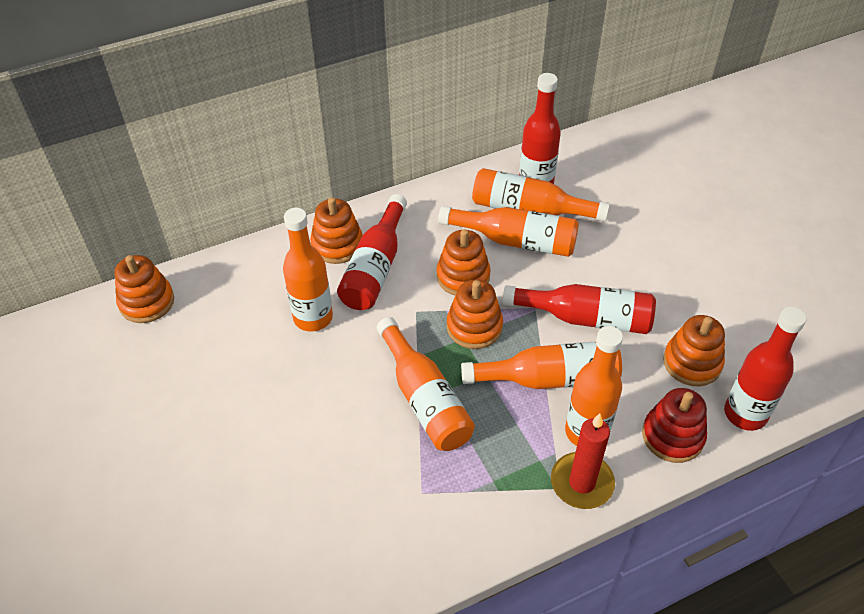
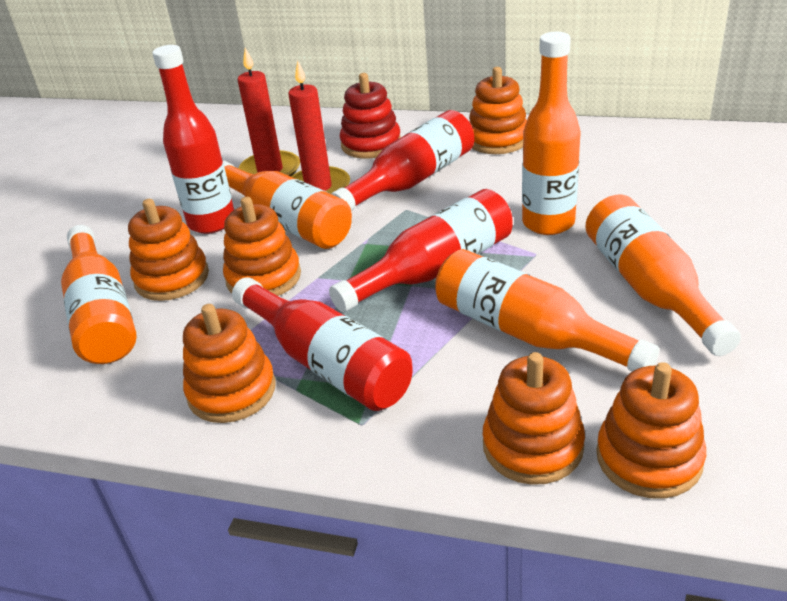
orange bottle: 6 -> 5
orange stacking toy: 5 -> 6
red candle: 1 -> 2

